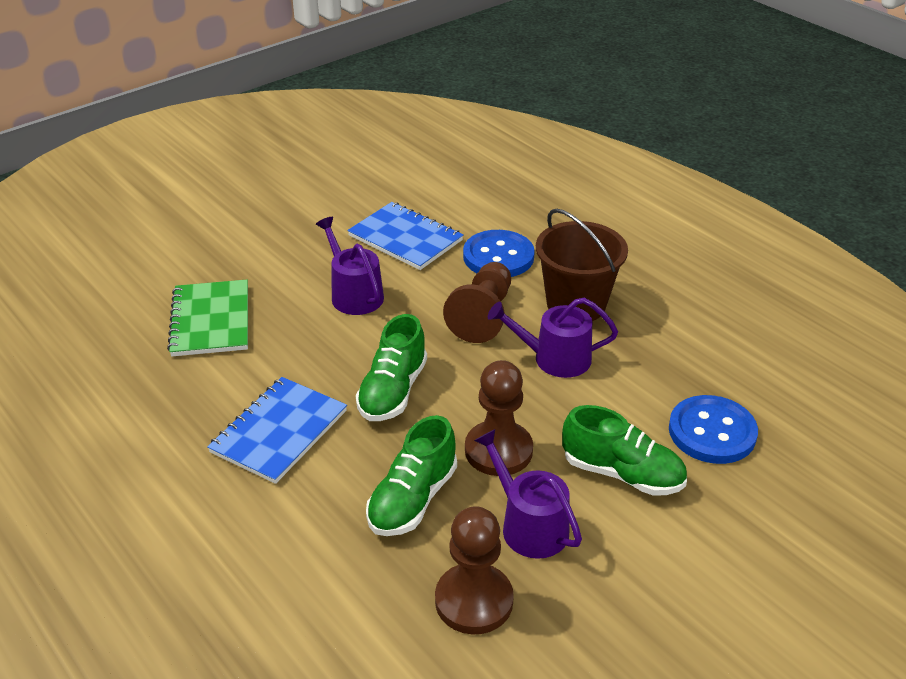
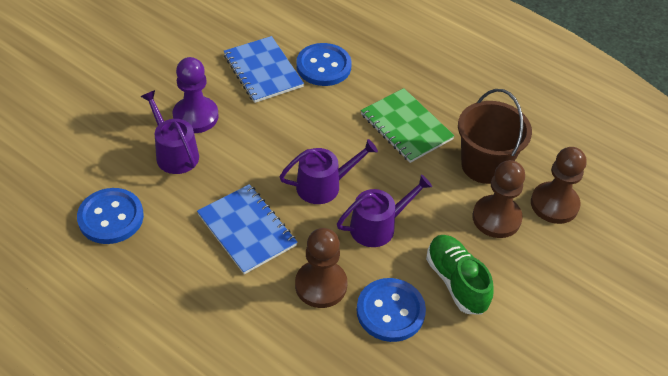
blue button: 2 -> 3
green shoe: 3 -> 1
purple pawn: 0 -> 1

